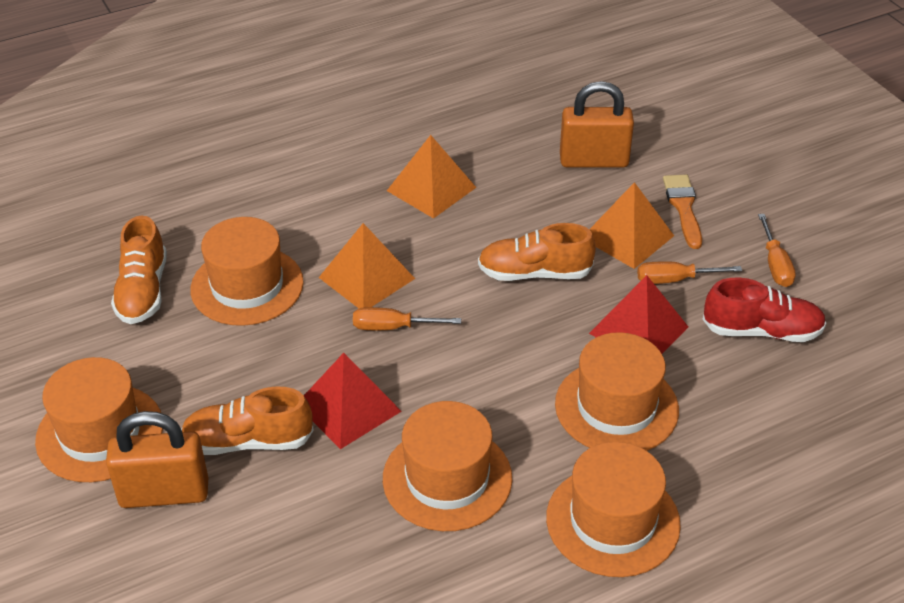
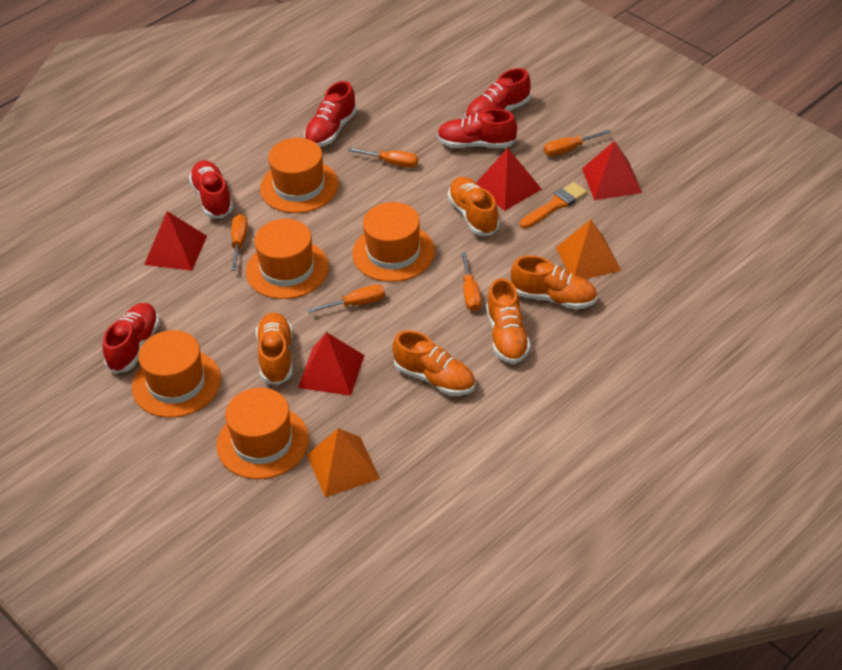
orange padlock: 2 -> 0
orange pyramid: 3 -> 2
orange screwdriver: 3 -> 5
orange shoe: 3 -> 5
red pyramid: 2 -> 4
red shoe: 1 -> 5

